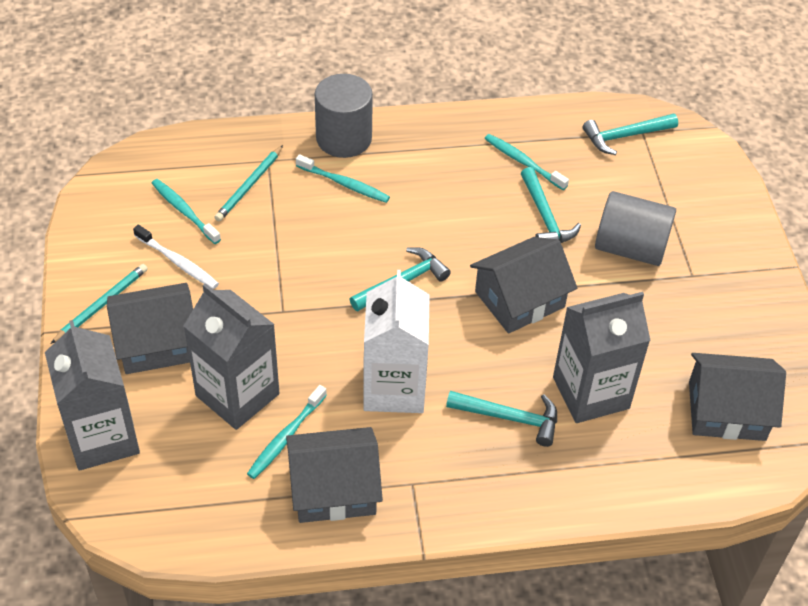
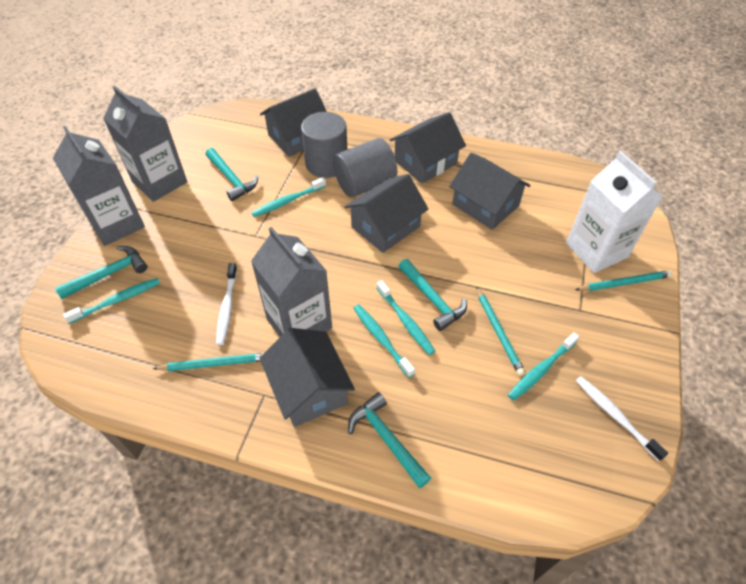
grey house: 4 -> 5
turquoise pencil: 2 -> 3
turquoise toothbrush: 4 -> 5
white toothbrush: 1 -> 2

